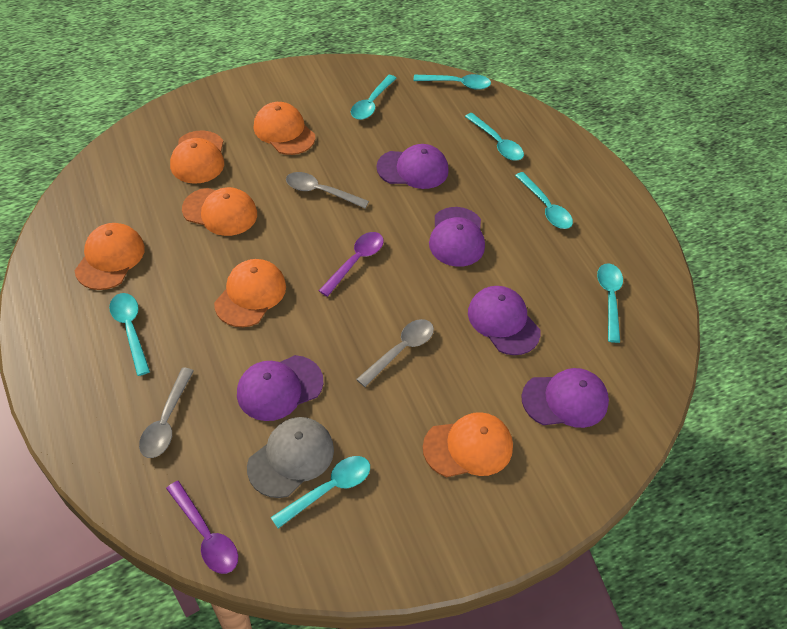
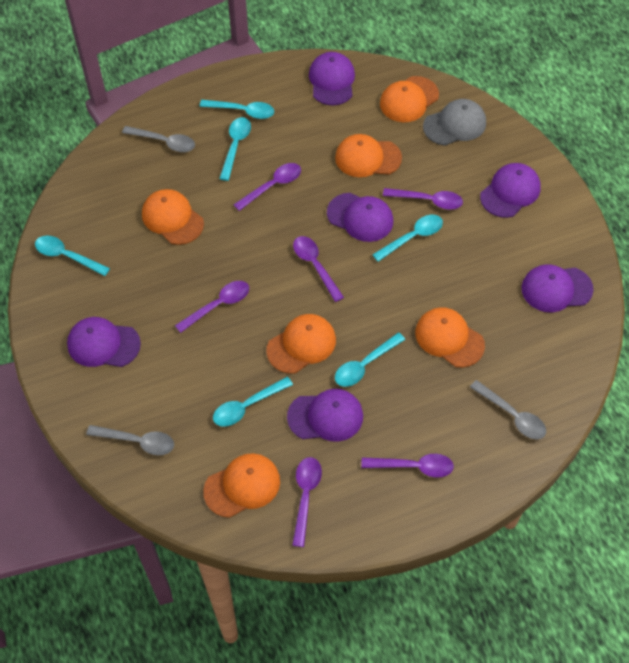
purple cap: 5 -> 6
purple spoon: 2 -> 6
turquoise spoon: 7 -> 6

